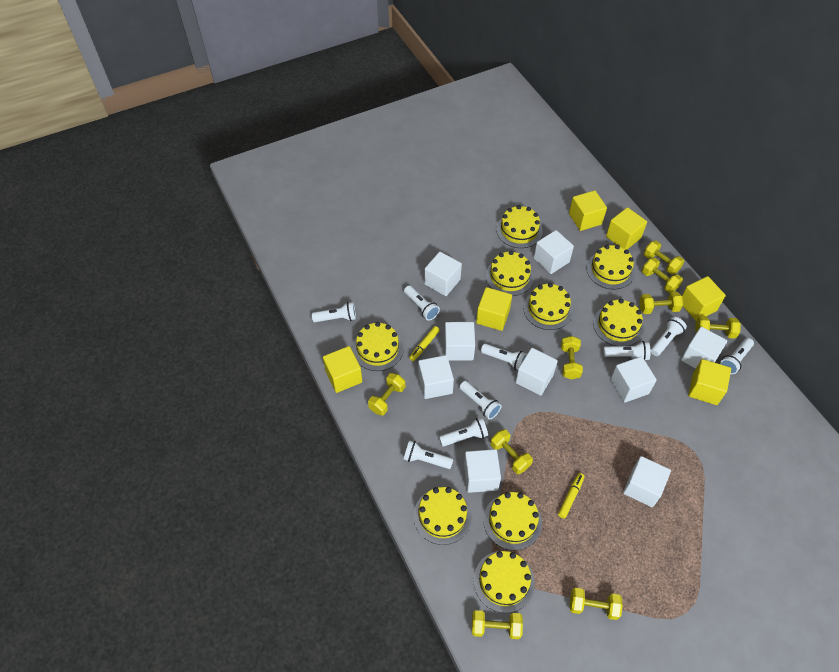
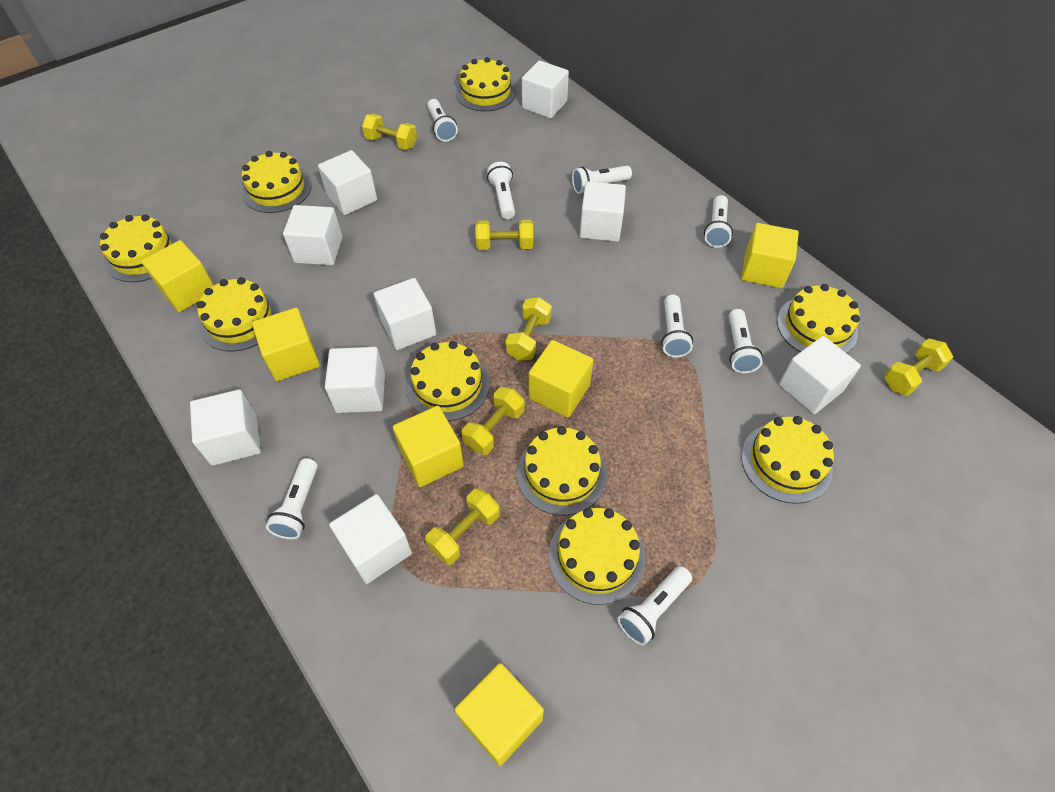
white flashlight: 9 -> 8
yellow dumbbell: 9 -> 6
yellow marker: 2 -> 0

